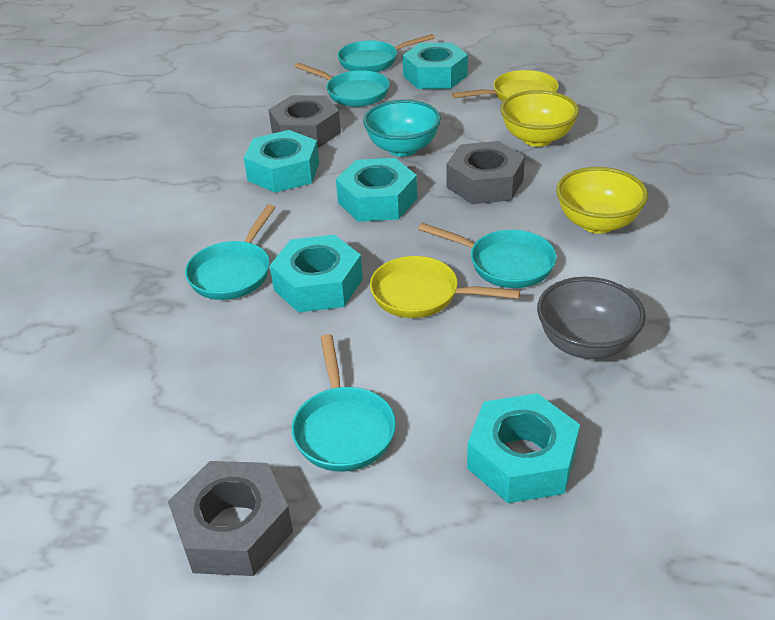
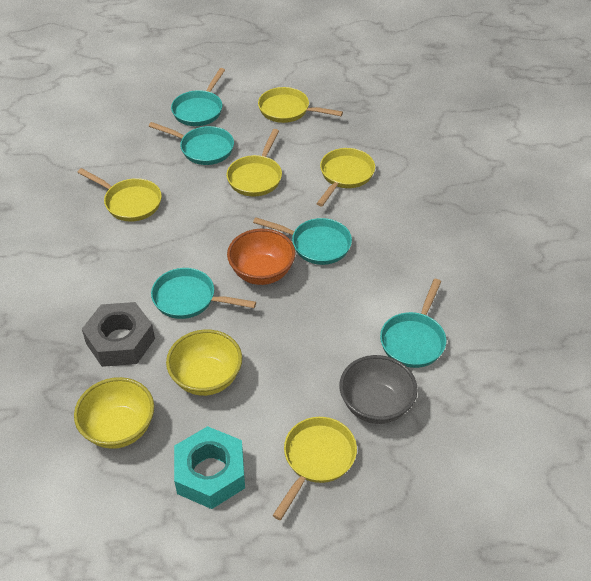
grey nut: 3 -> 1
orange bowl: 0 -> 1
turquoise bowl: 1 -> 0
turquoise nut: 5 -> 1
yellow pan: 2 -> 5

